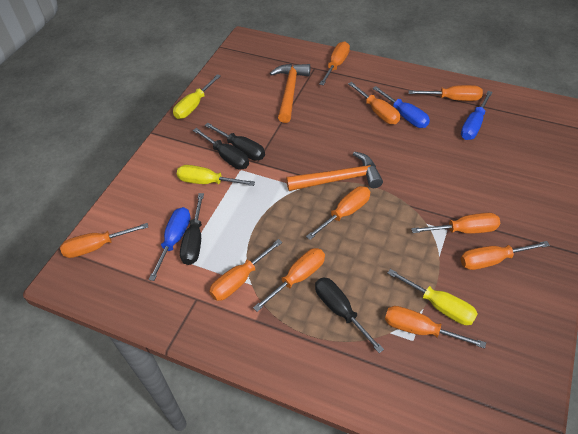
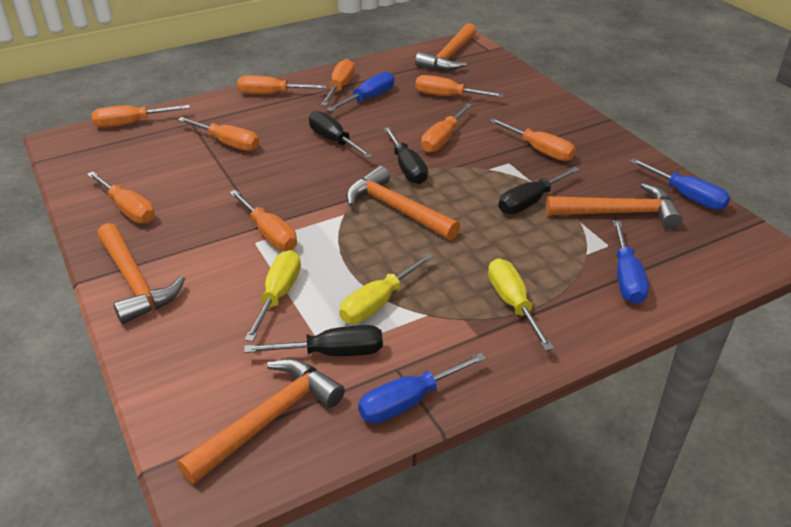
blue screwdriver: 3 -> 4
orange hammer: 2 -> 5
orange screwdriver: 10 -> 9

